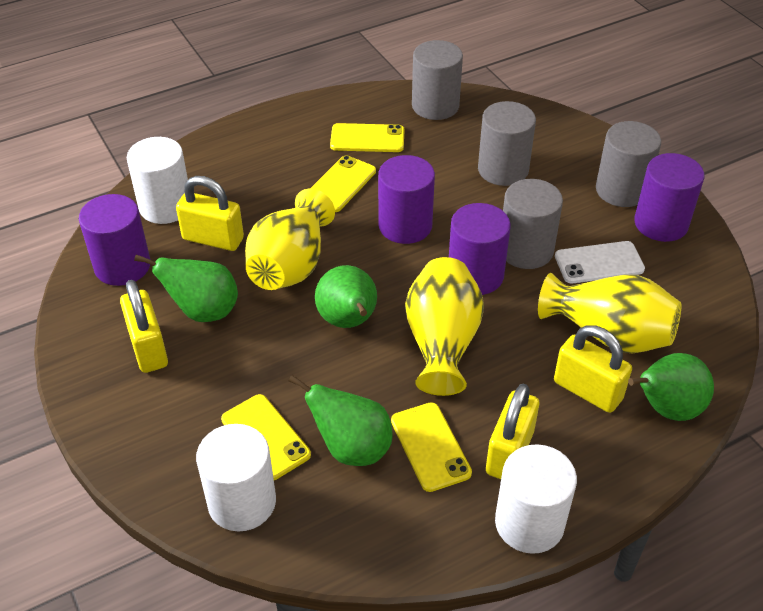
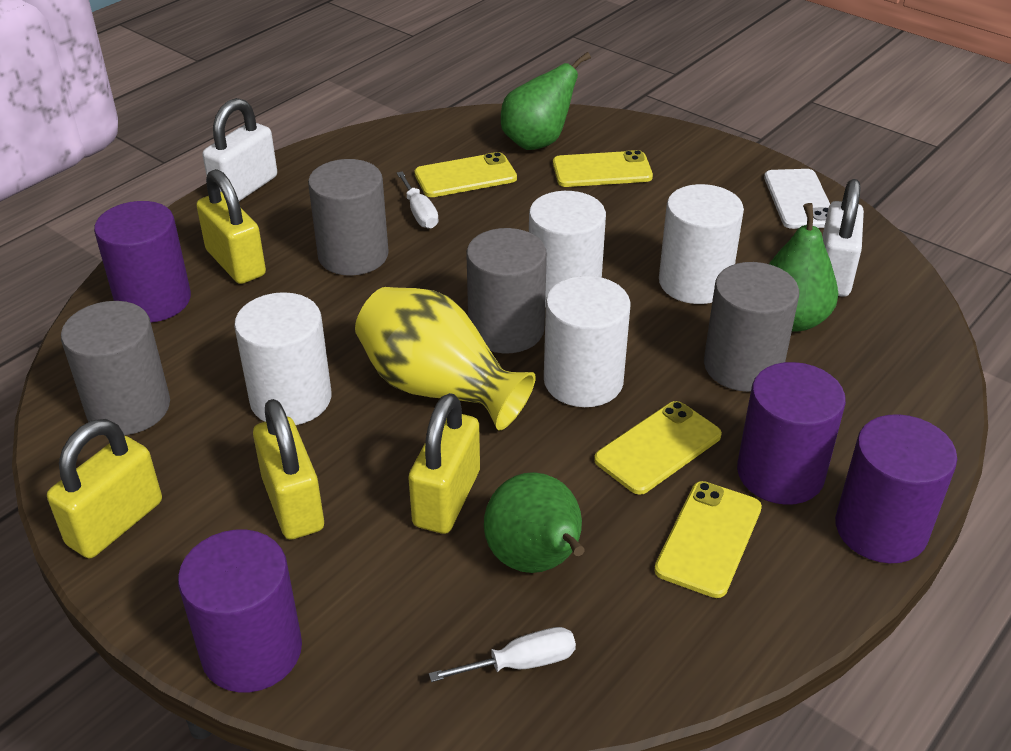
green pear: 4 -> 3
white cylinder: 3 -> 4
white padlock: 0 -> 2
white screwdriver: 0 -> 2
yellow vase: 3 -> 1

